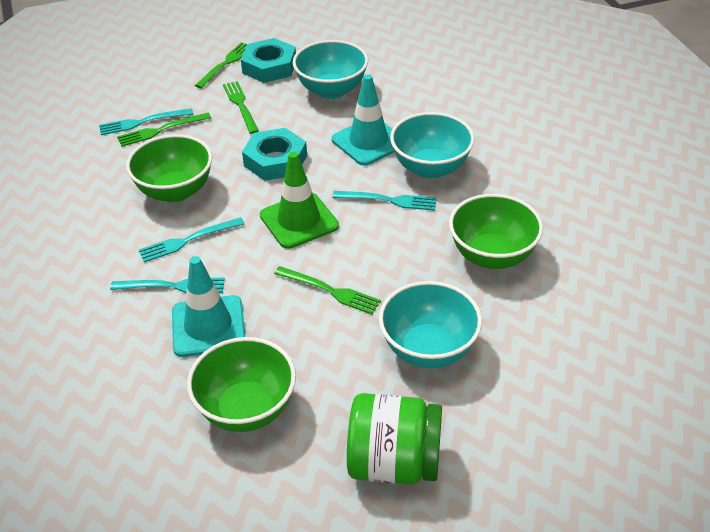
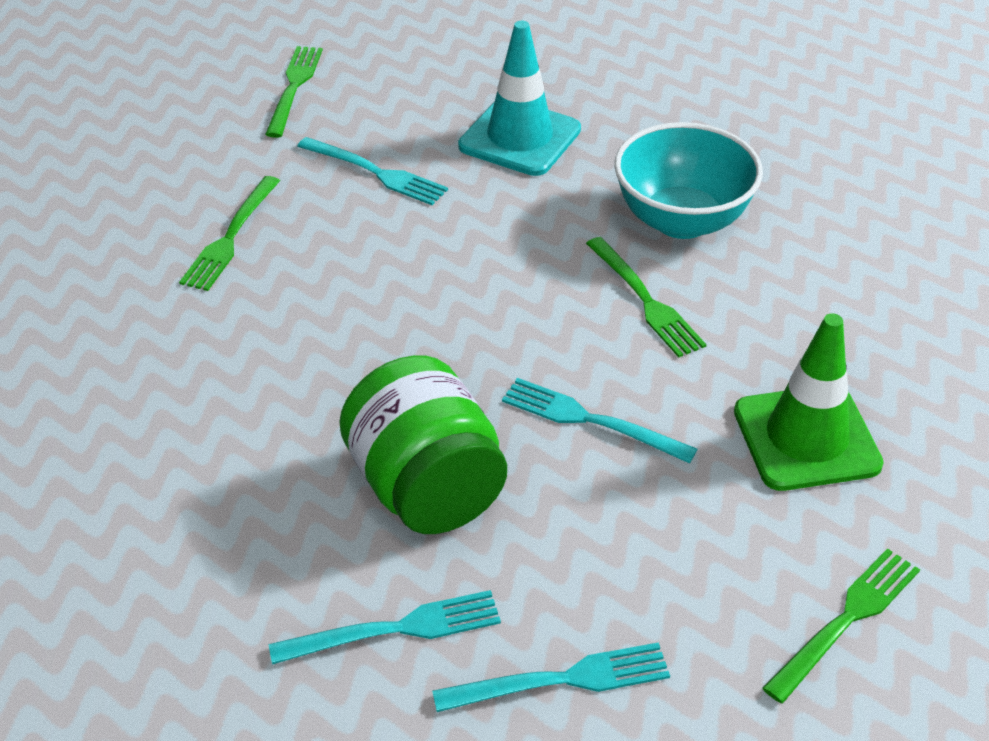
green bowl: 3 -> 0
turquoise bowl: 3 -> 1
turquoise nut: 2 -> 0
turquoise traffic cone: 2 -> 1

